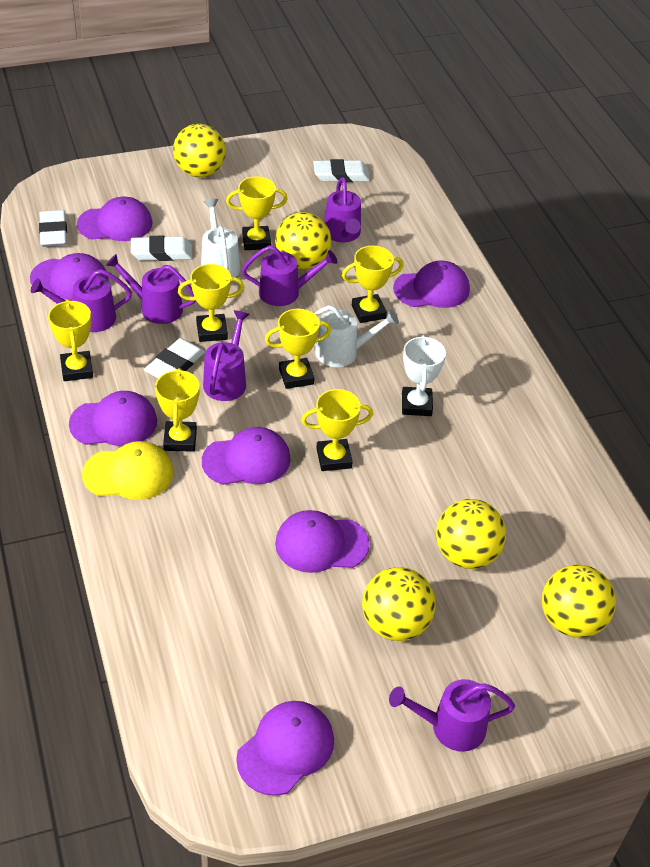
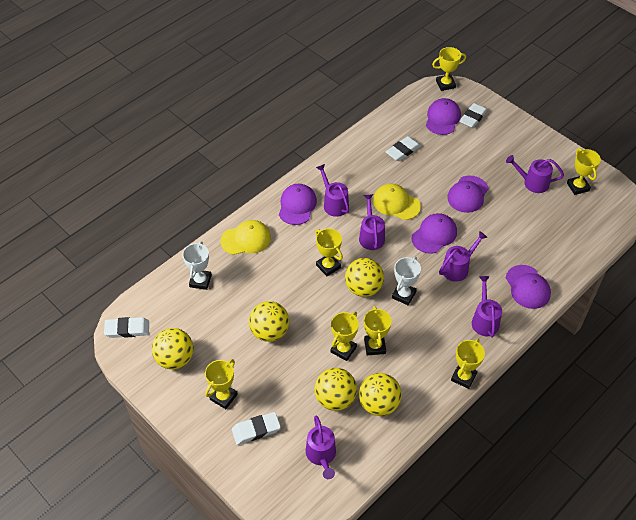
purple cap: 7 -> 5
white trophy: 1 -> 2
white watering can: 2 -> 0
yellow cap: 1 -> 2

